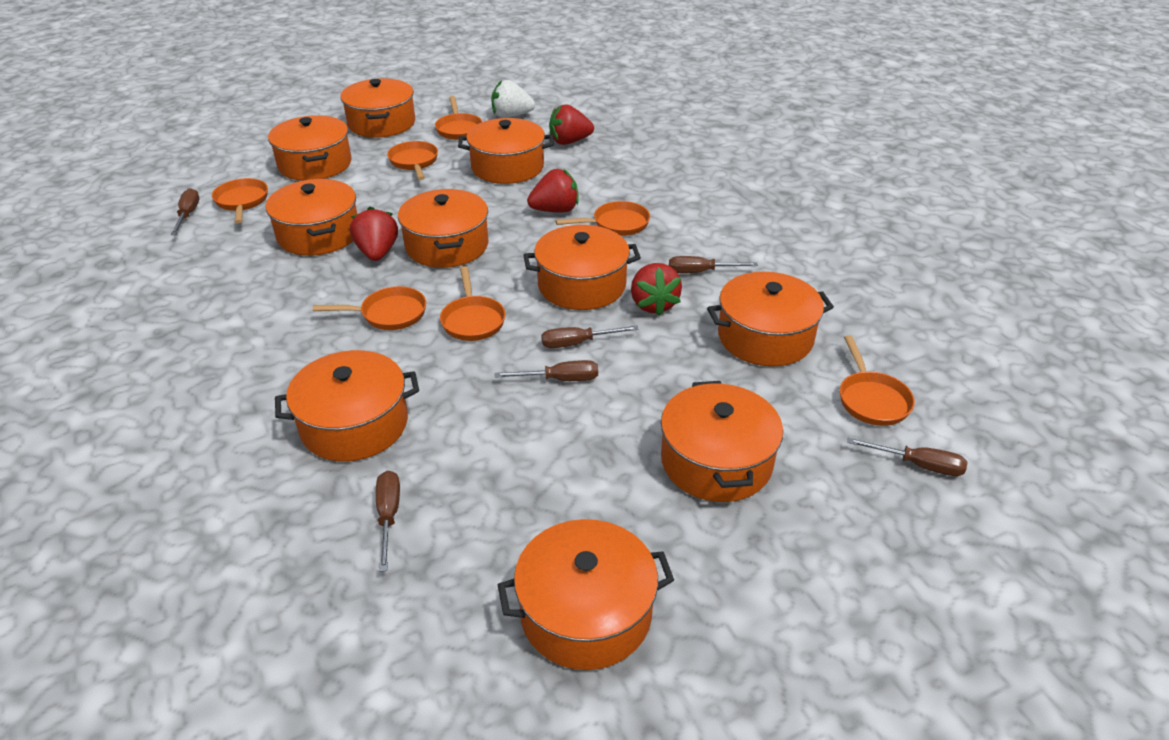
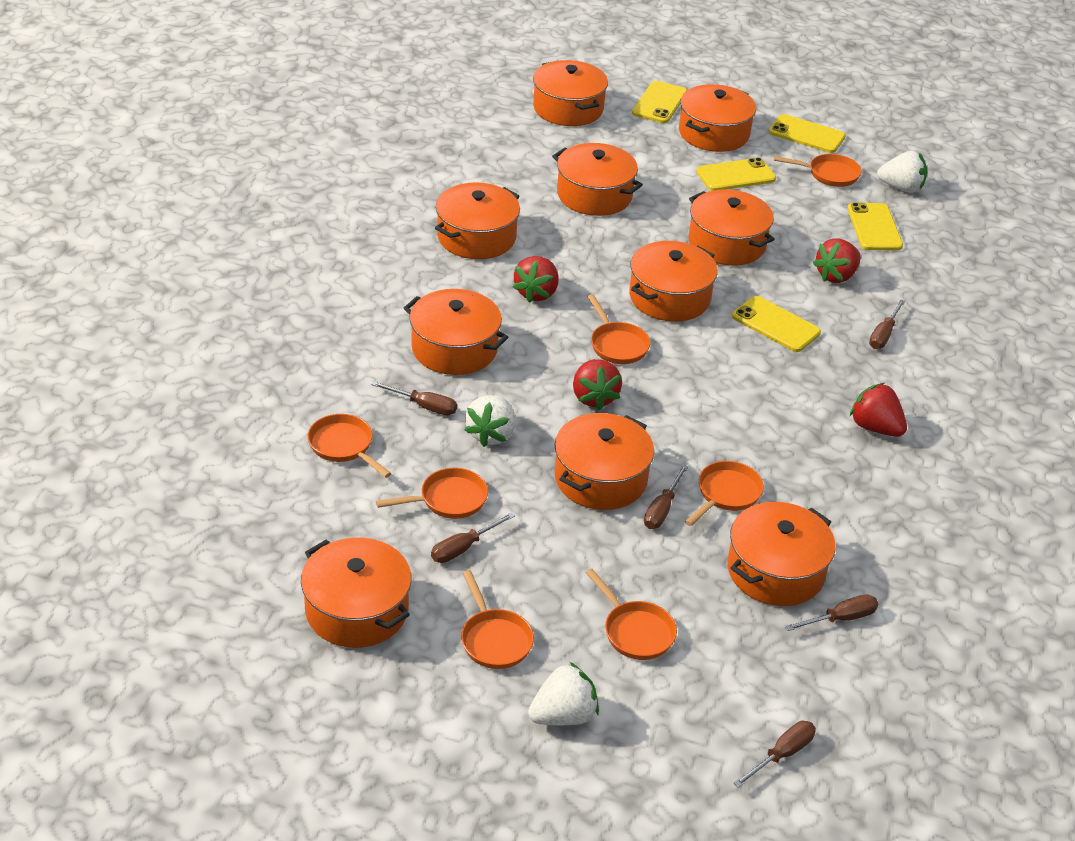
white strawberry: 1 -> 3
yellow phone: 0 -> 5

